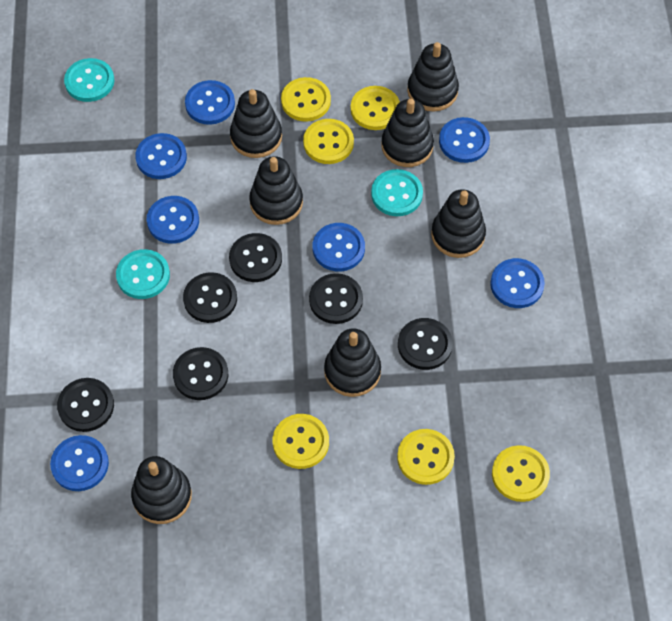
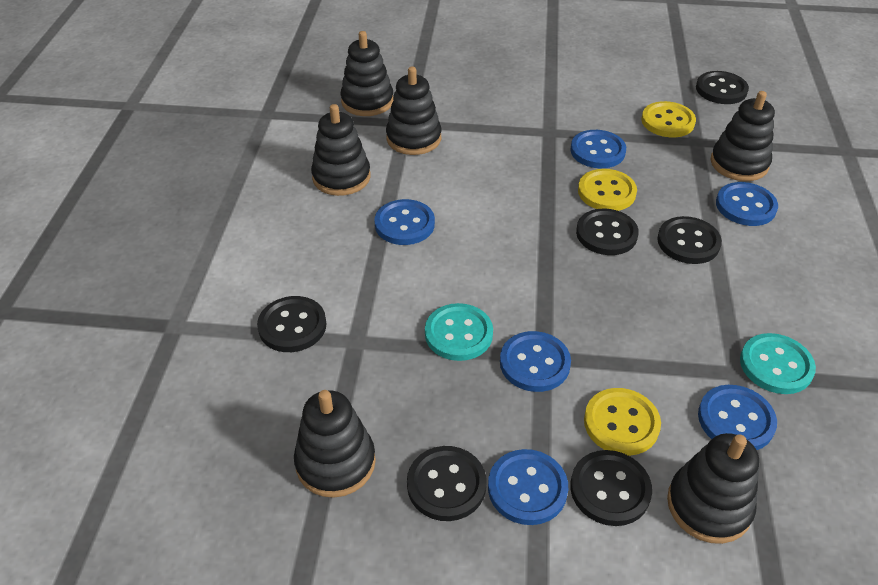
black stacking toy: 7 -> 6
blue button: 7 -> 6
turquoise button: 3 -> 2
yellow button: 6 -> 3

